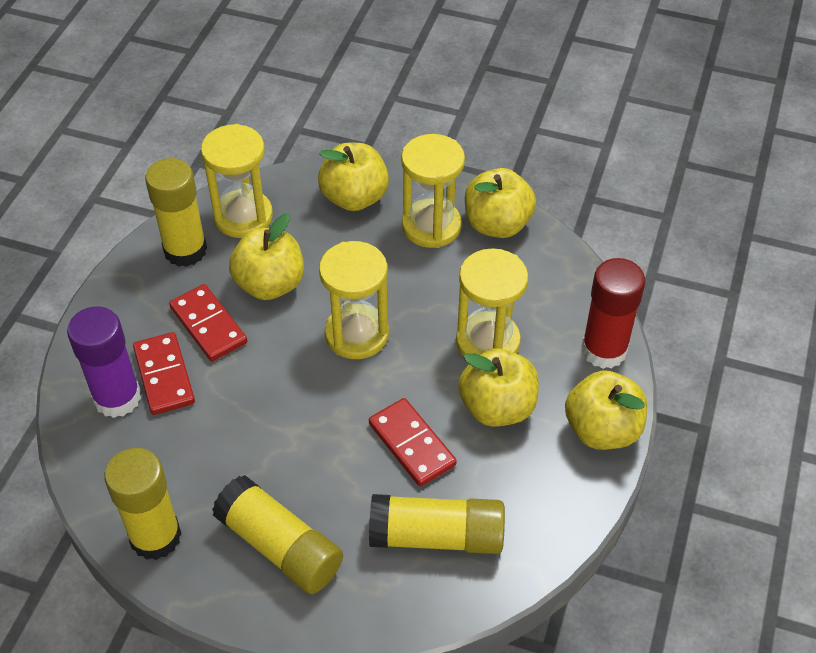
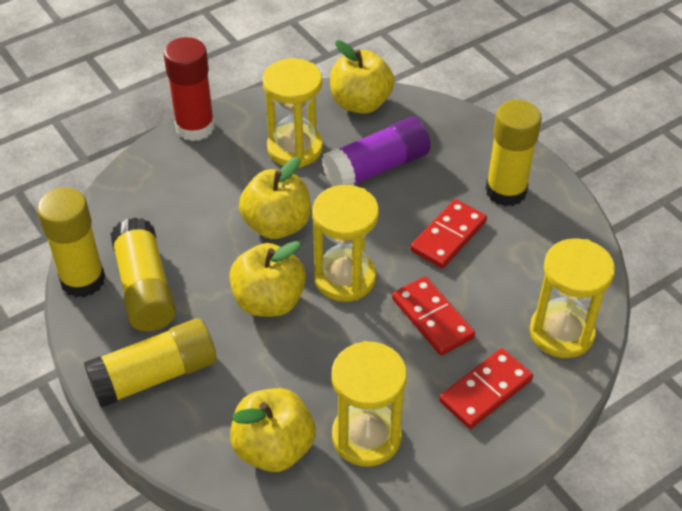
yellow apple: 5 -> 4

